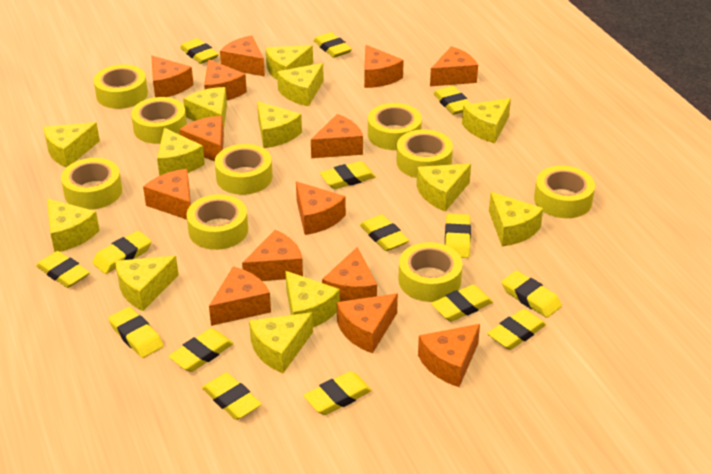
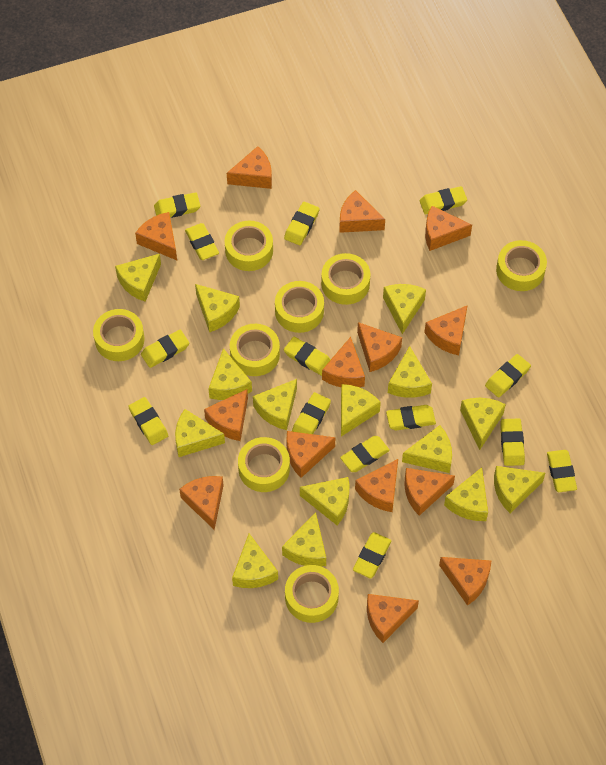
yellow cheese: 13 -> 15
yellow eraser: 15 -> 14
yellow tape: 9 -> 8

